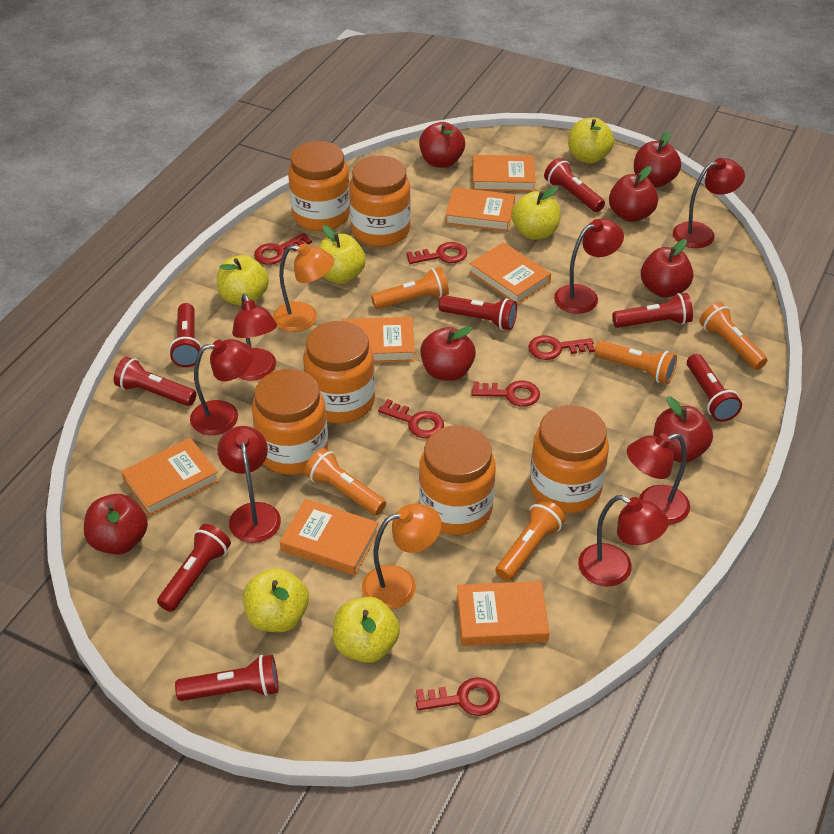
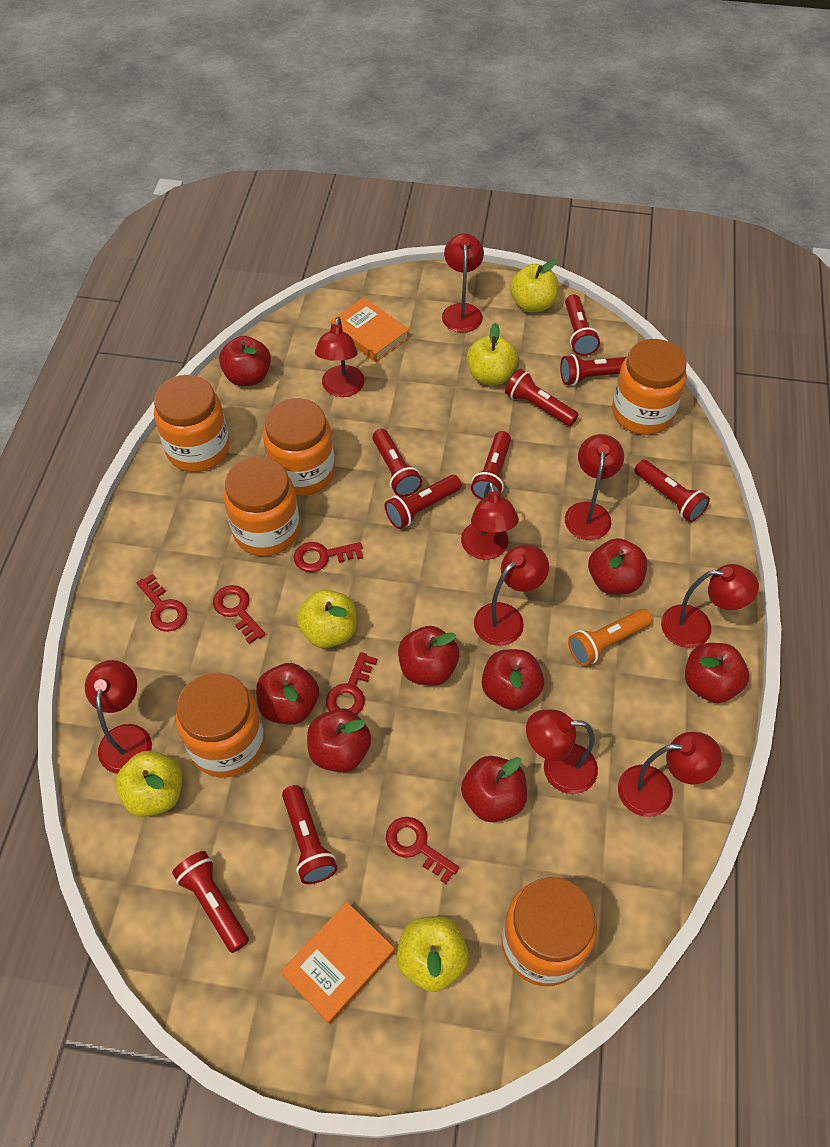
orange book: 7 -> 2
orange flashlight: 5 -> 1
orange lamp: 2 -> 0
red apple: 7 -> 8
red flashlight: 8 -> 9
red key: 6 -> 5
red lamp: 7 -> 9
yellow apple: 6 -> 5

